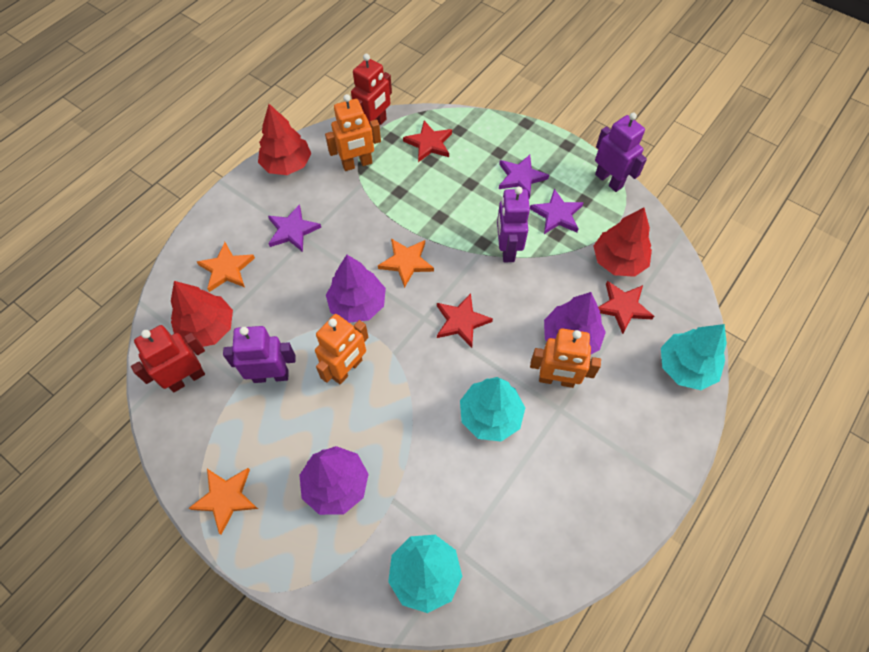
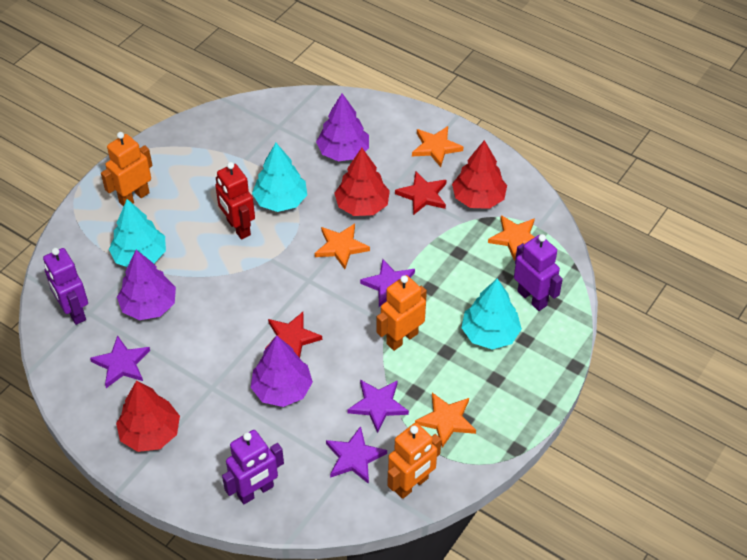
orange star: 3 -> 4
purple star: 3 -> 4
red robot: 2 -> 1
red star: 3 -> 2

